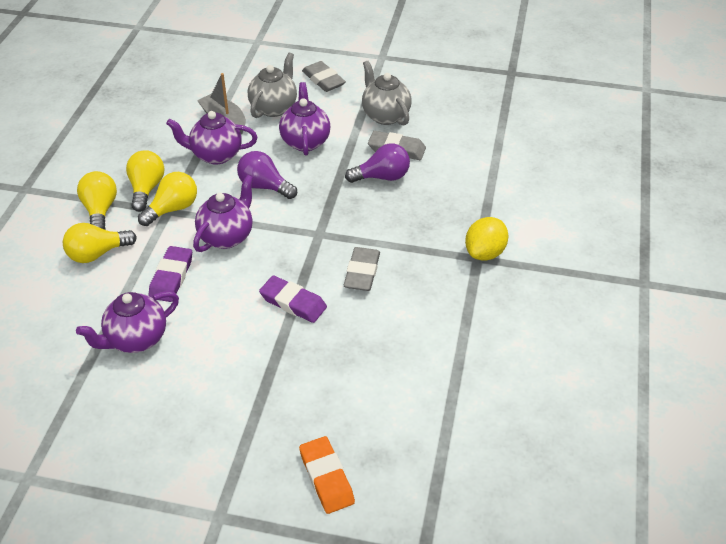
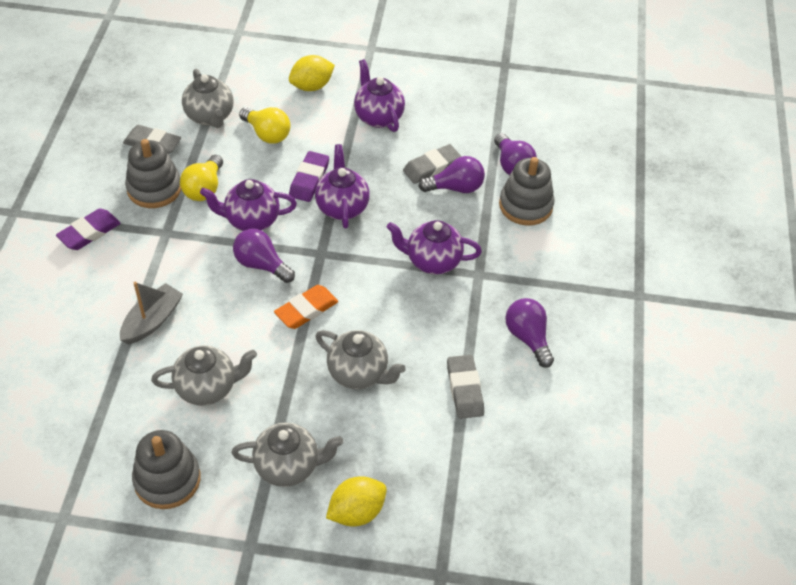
grey stacking toy: 0 -> 3
grey teapot: 2 -> 4
purple light bulb: 2 -> 4
yellow lemon: 1 -> 2
yellow light bulb: 4 -> 2

